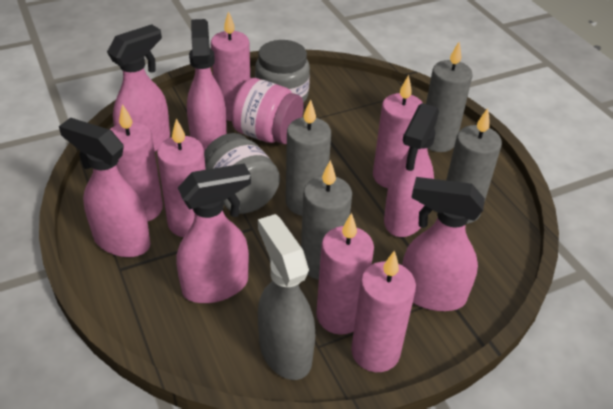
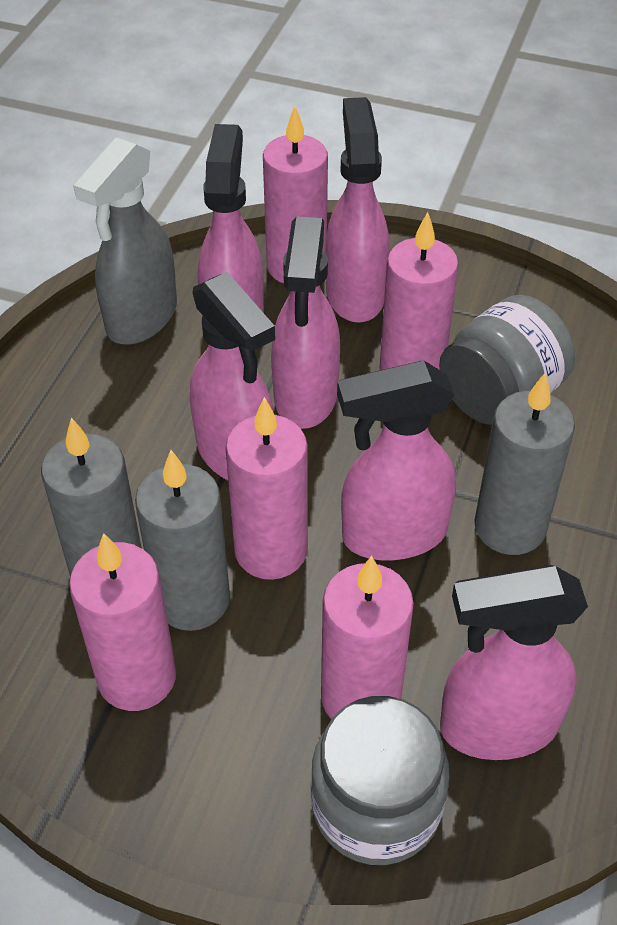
grey candle: 4 -> 3
pink candle: 6 -> 5
pink jar: 1 -> 0

